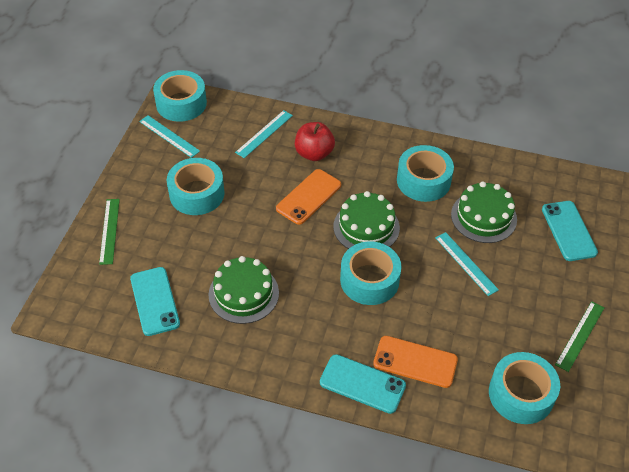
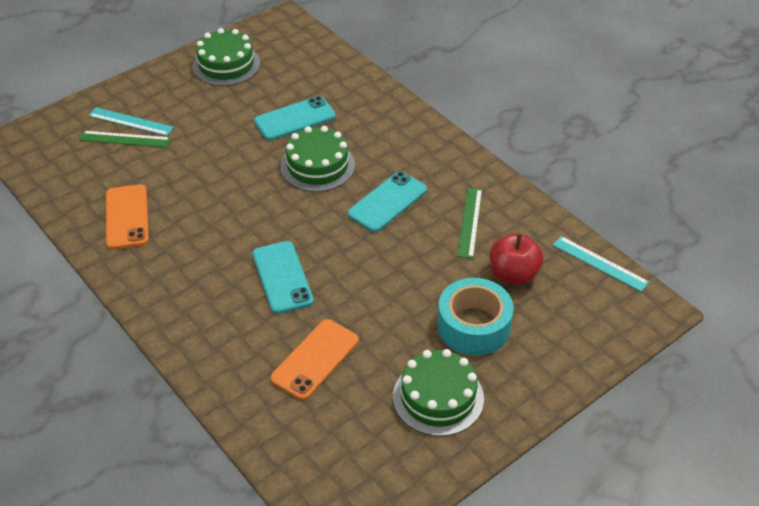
turquoise ruler: 3 -> 2
turquoise tape: 5 -> 1

